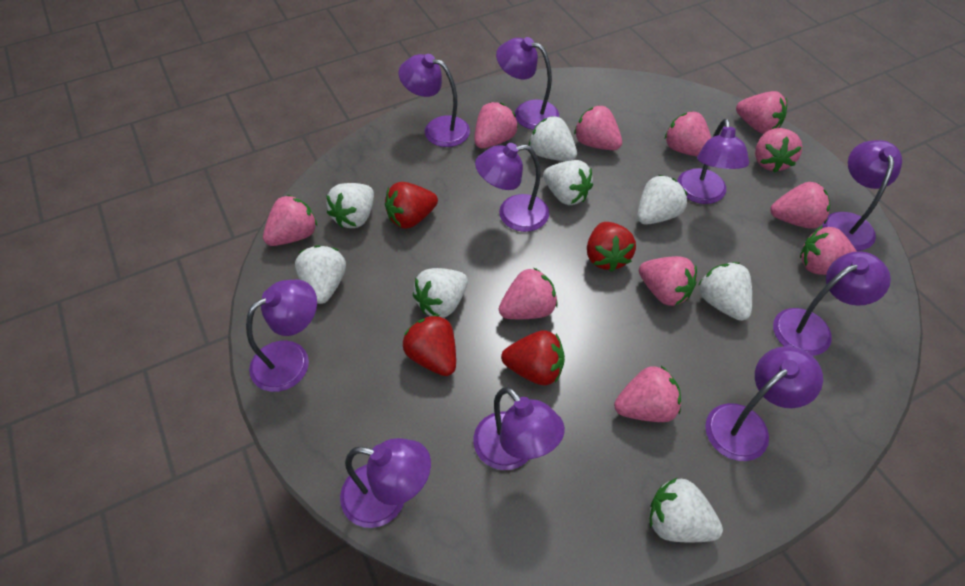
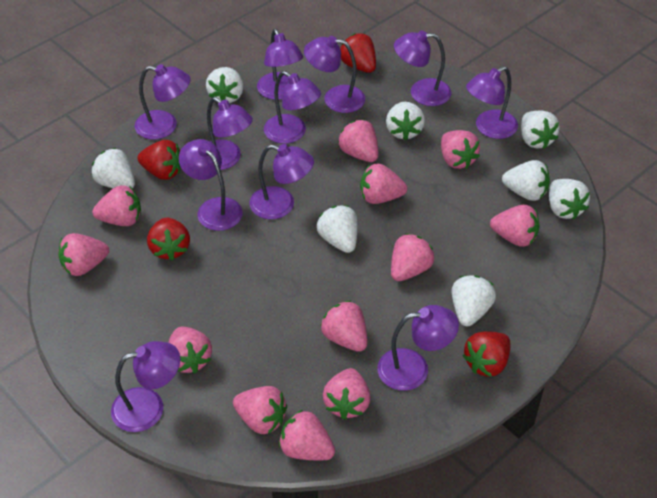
pink strawberry: 11 -> 12
purple lamp: 10 -> 11

